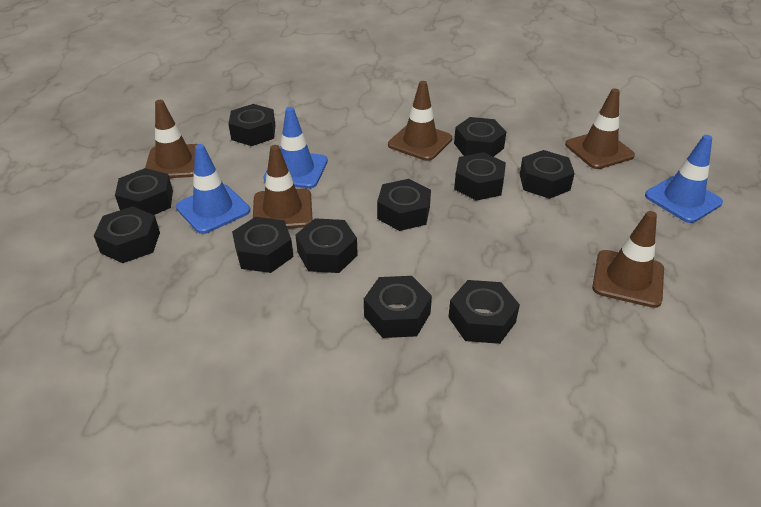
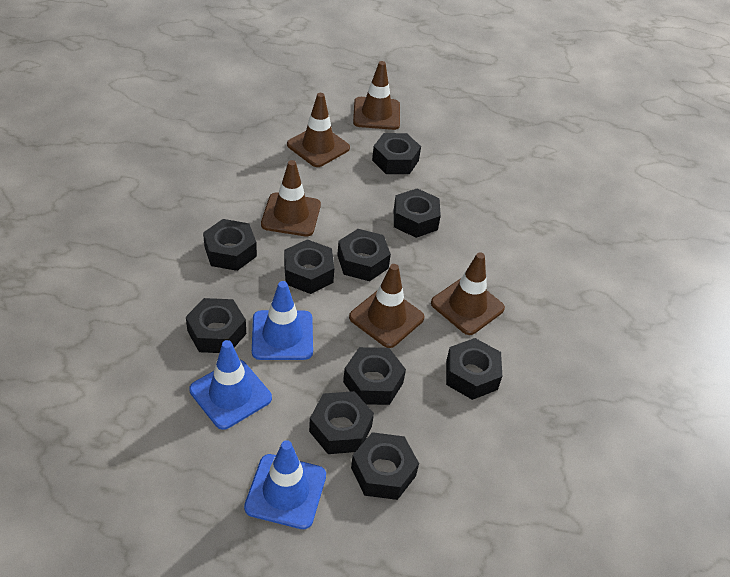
black nut: 11 -> 10

